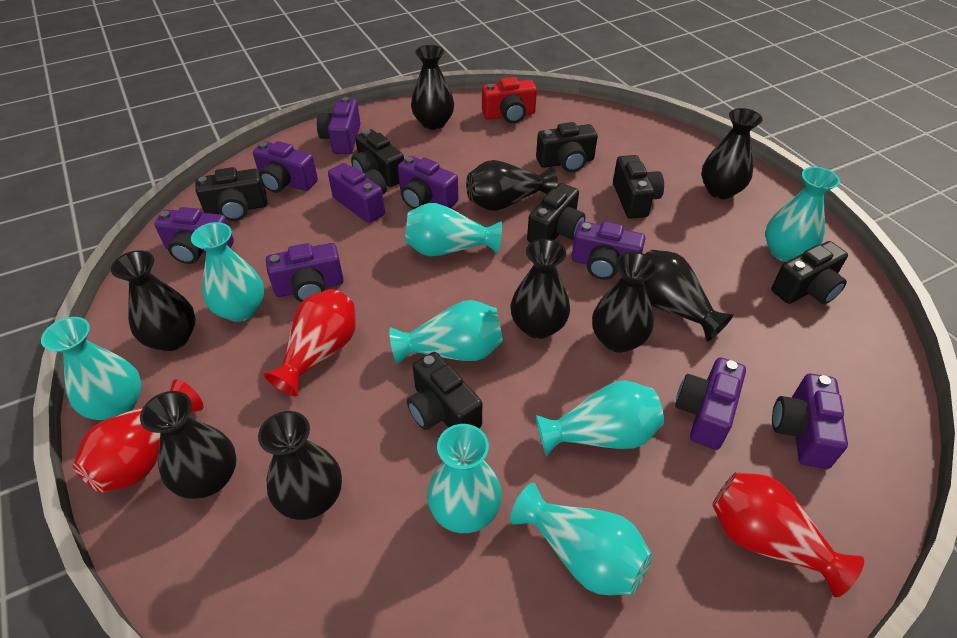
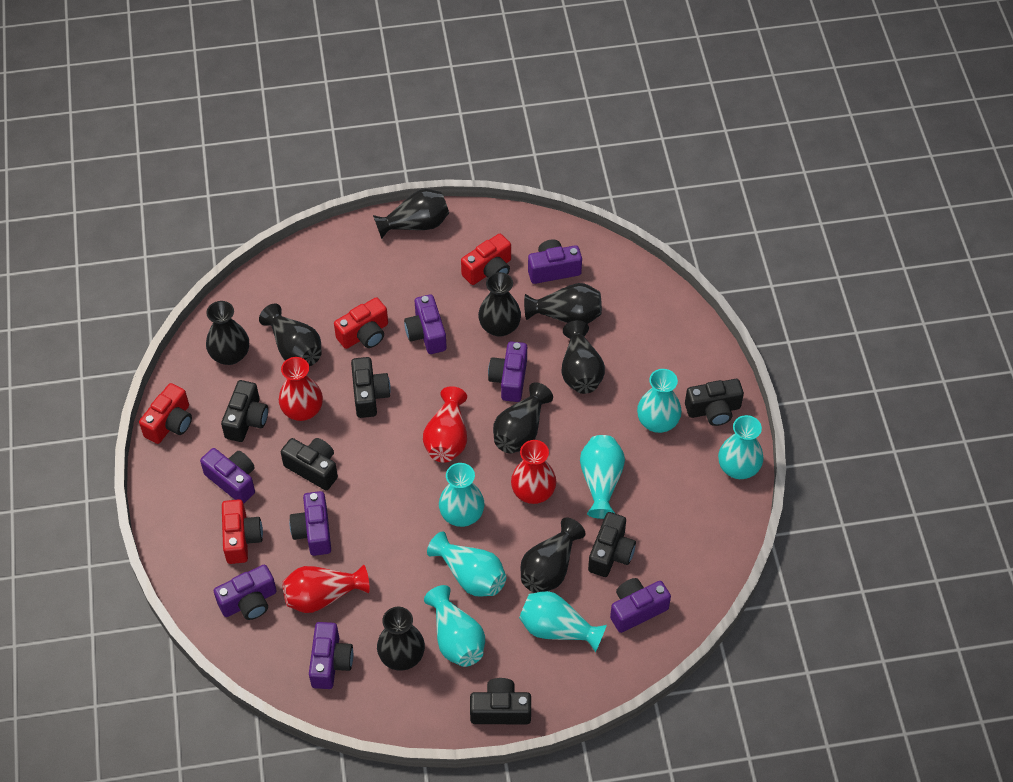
black camera: 7 -> 6
purple camera: 9 -> 8
red camera: 1 -> 4
red vase: 3 -> 4
turquoise vase: 8 -> 7

